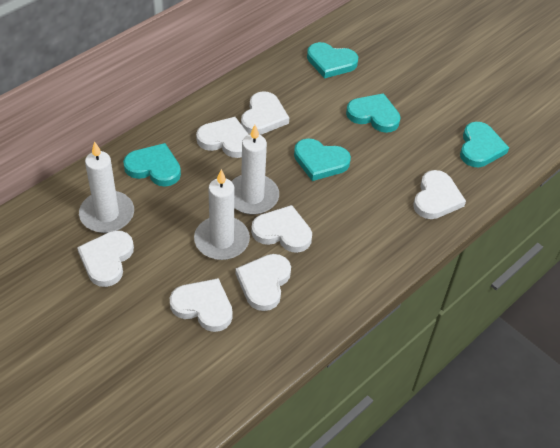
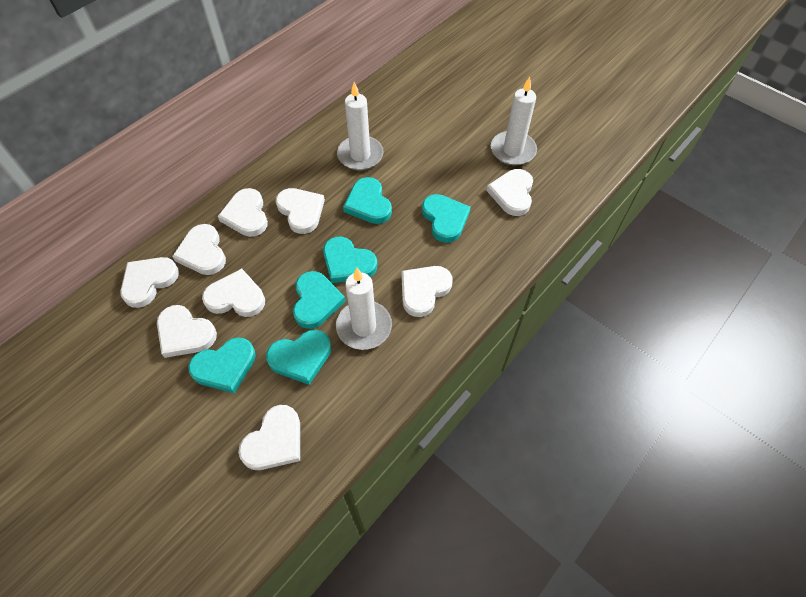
turquoise heart: 5 -> 6
white heart: 7 -> 9

